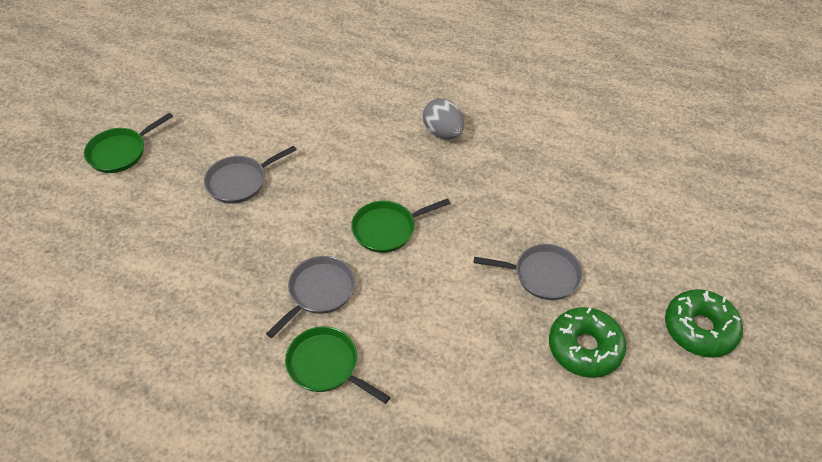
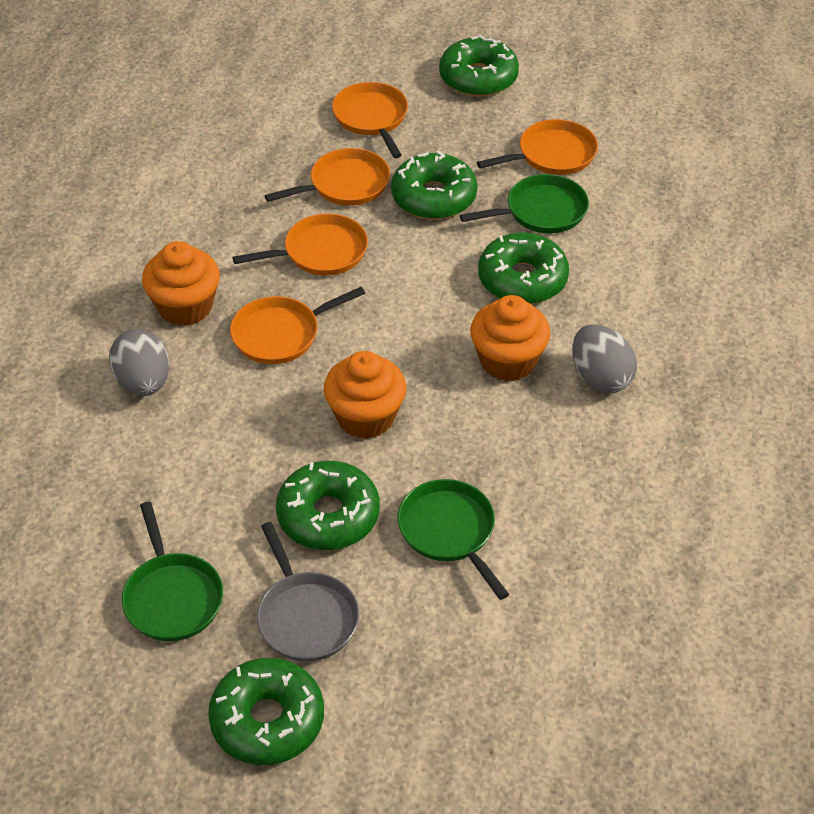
green donut: 2 -> 5
grey egg: 1 -> 2
grey pan: 3 -> 1
orange cupcake: 0 -> 3
orange pan: 0 -> 5

